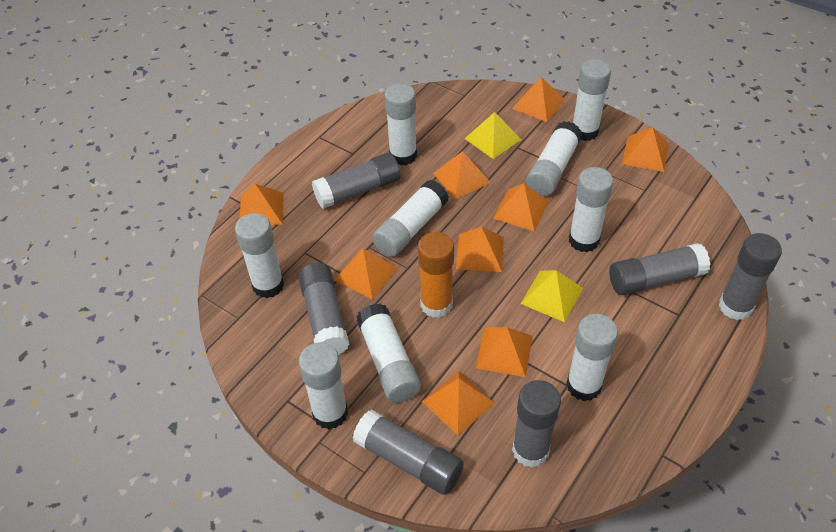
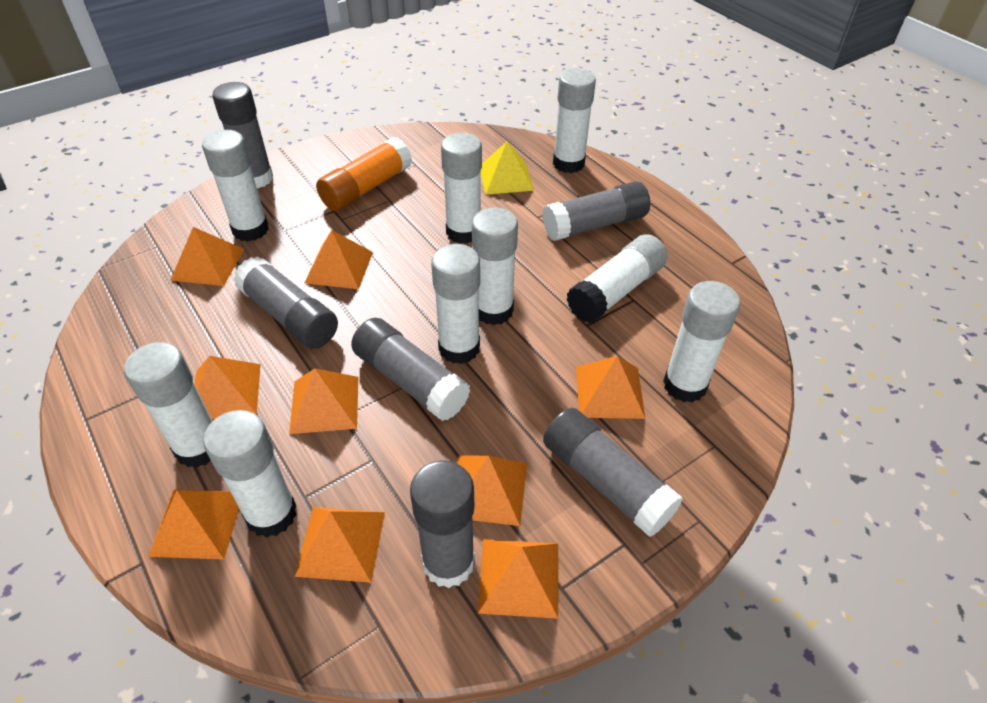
yellow pyramid: 2 -> 1

